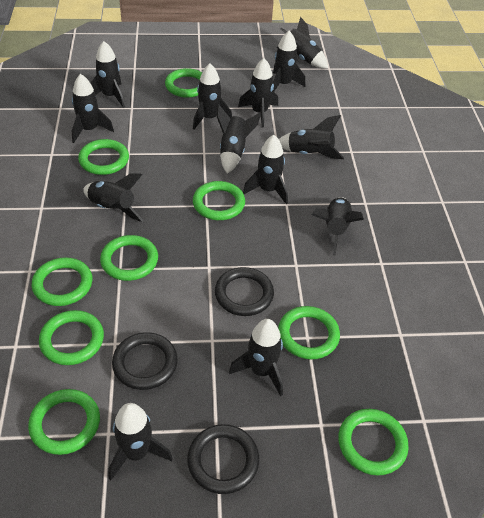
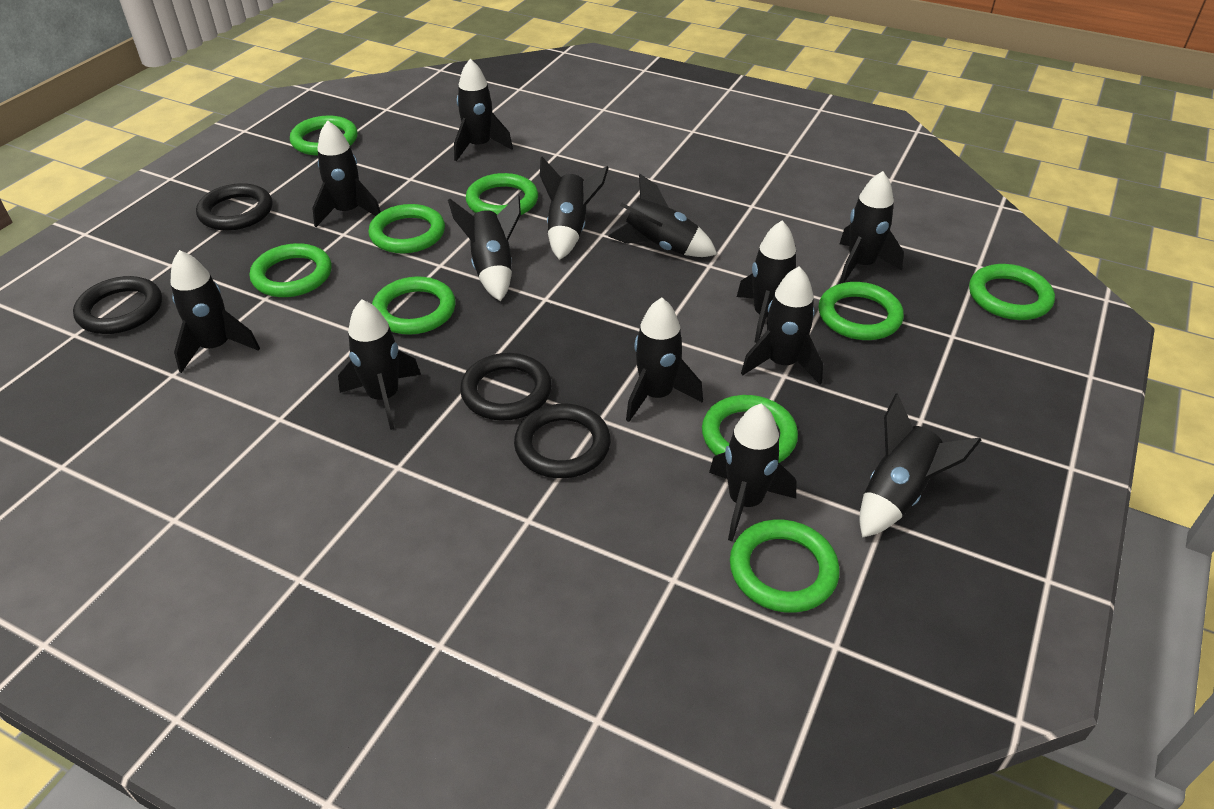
black ring: 3 -> 4

